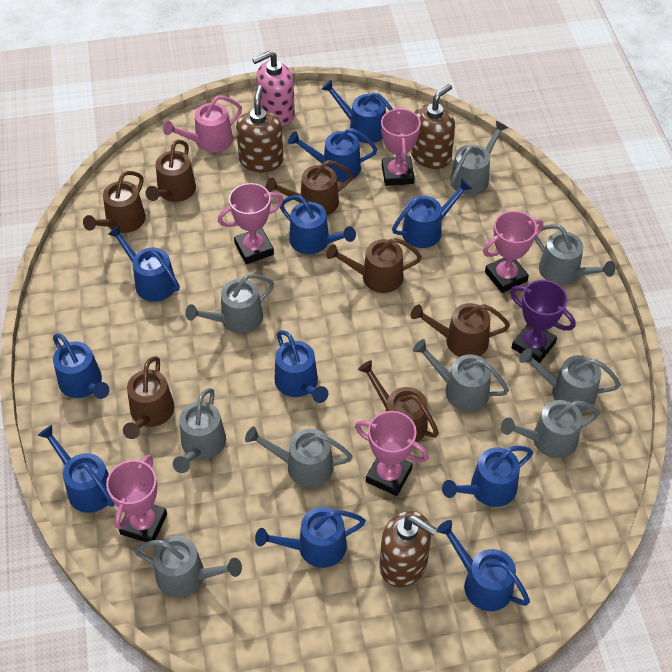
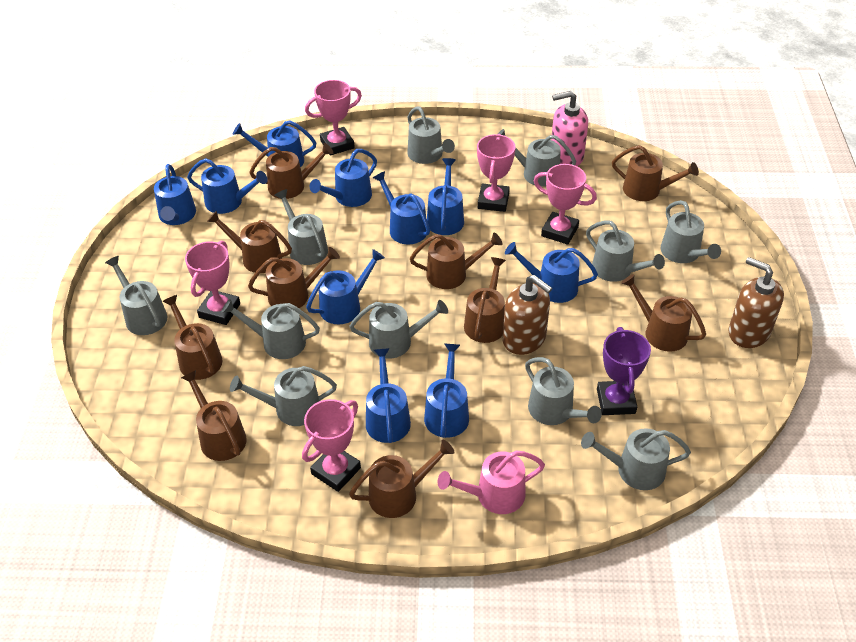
blue watering can: 11 -> 10
brown soap dispenser: 3 -> 2
brown watering can: 7 -> 10
grey watering can: 9 -> 11

